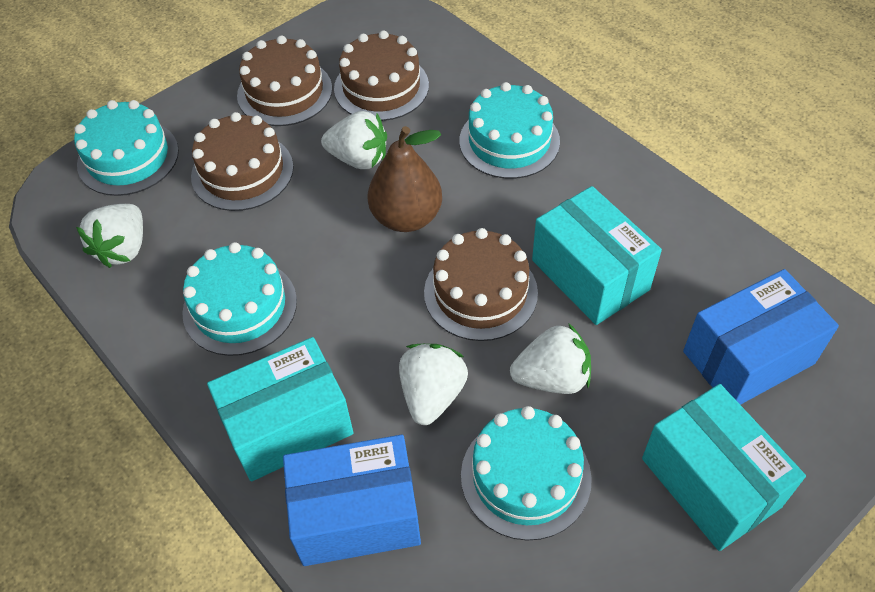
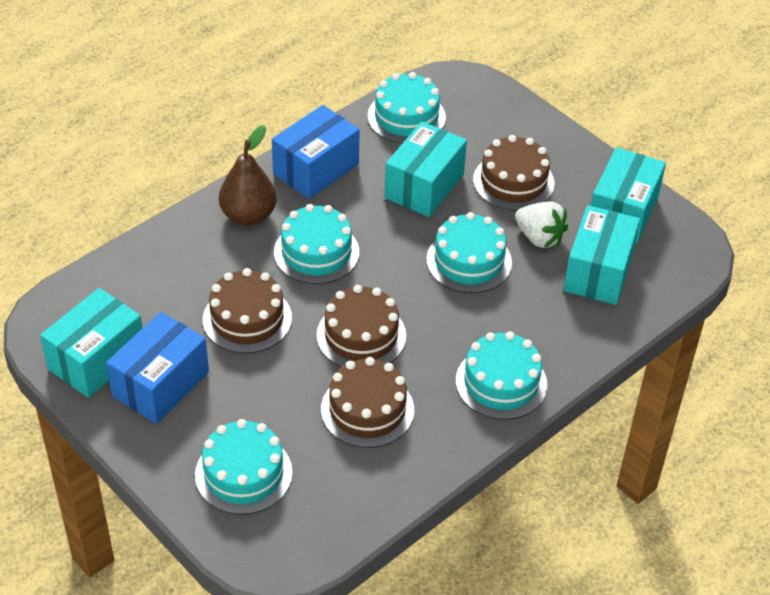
turquoise box: 3 -> 4
turquoise cake: 4 -> 5
white strawberry: 4 -> 1

